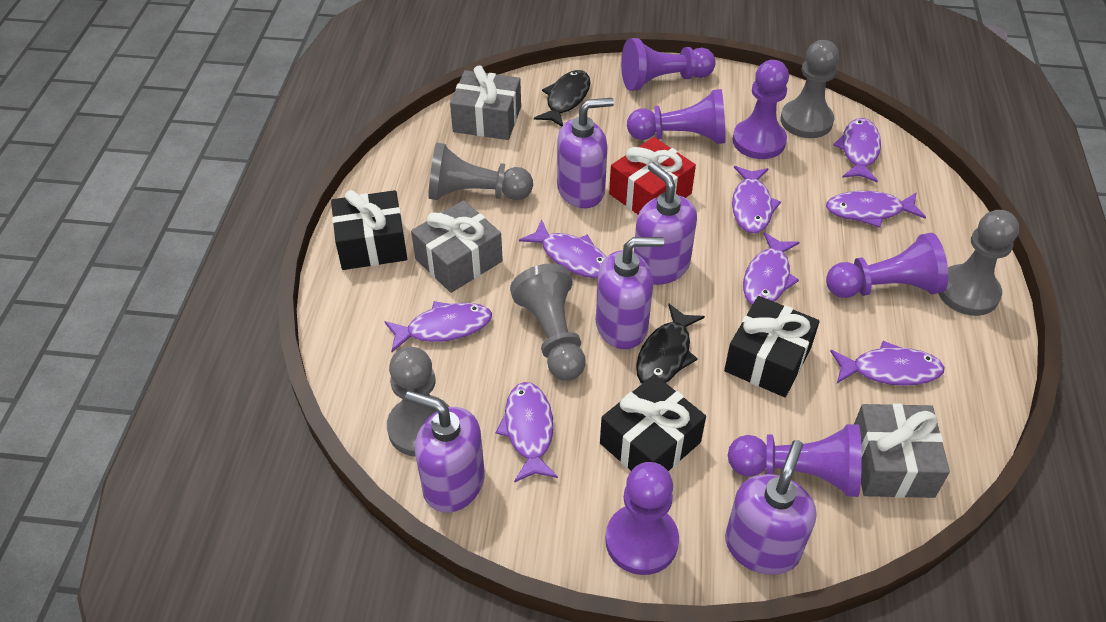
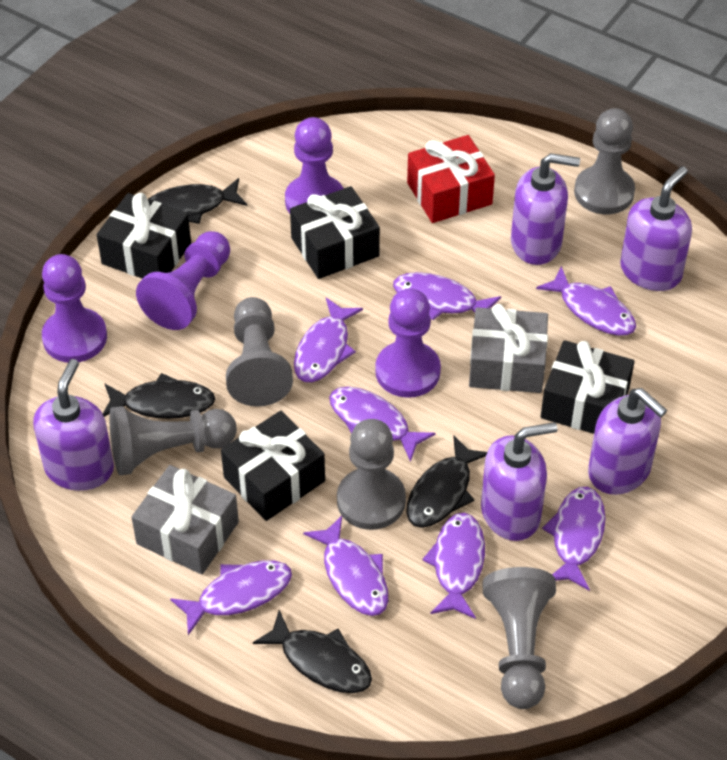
black fish: 2 -> 4
black gift: 3 -> 4
grey gift: 3 -> 2
purple pawn: 6 -> 4

